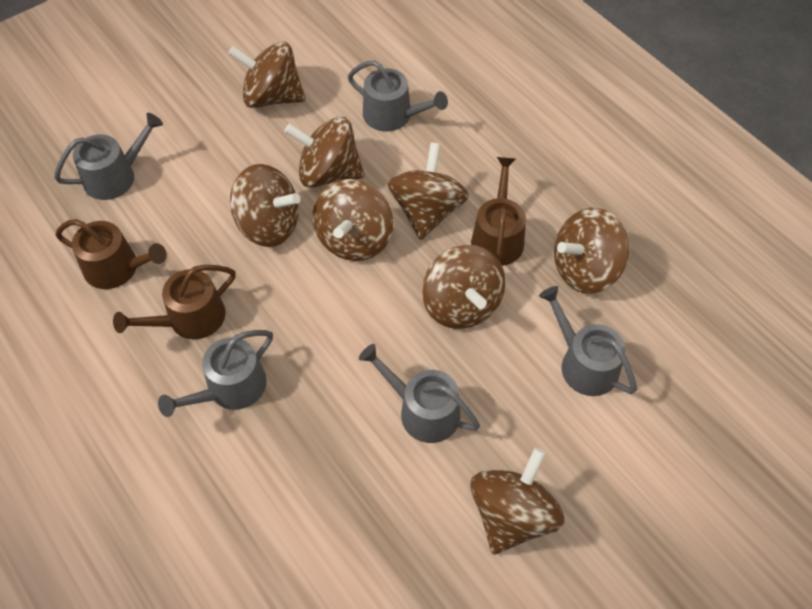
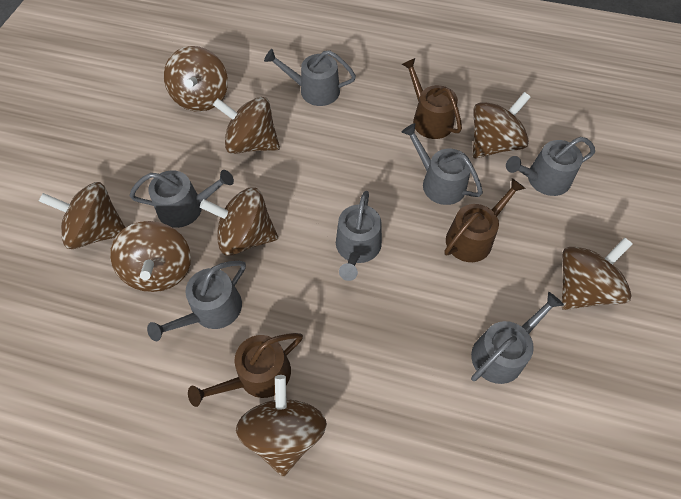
grey watering can: 5 -> 7

